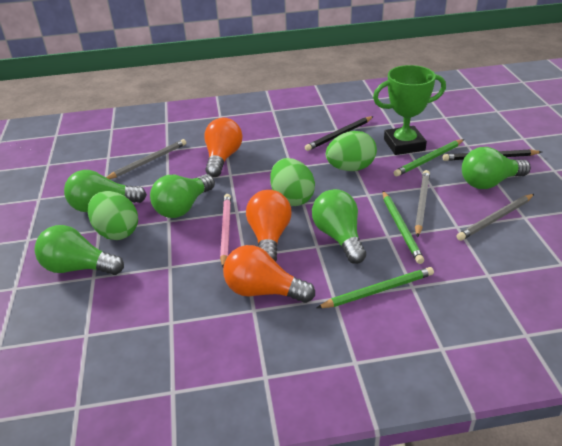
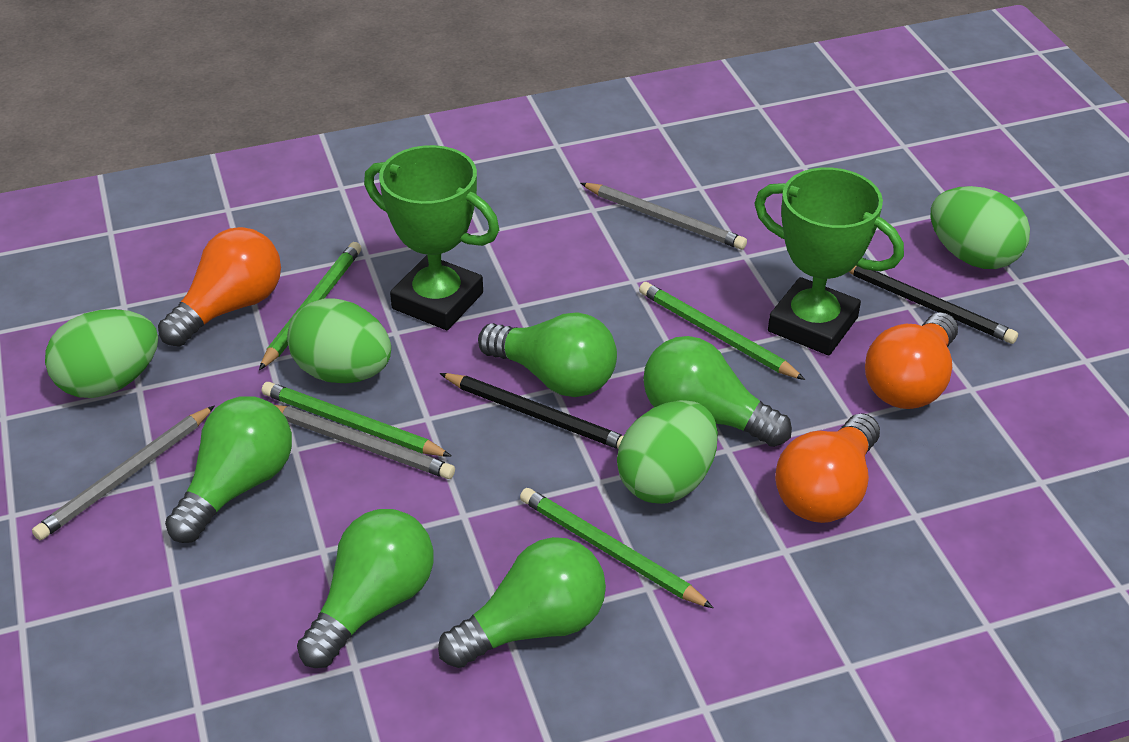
green egg: 3 -> 4
green pencil: 3 -> 4
green trophy: 1 -> 2
pink pencil: 1 -> 0

